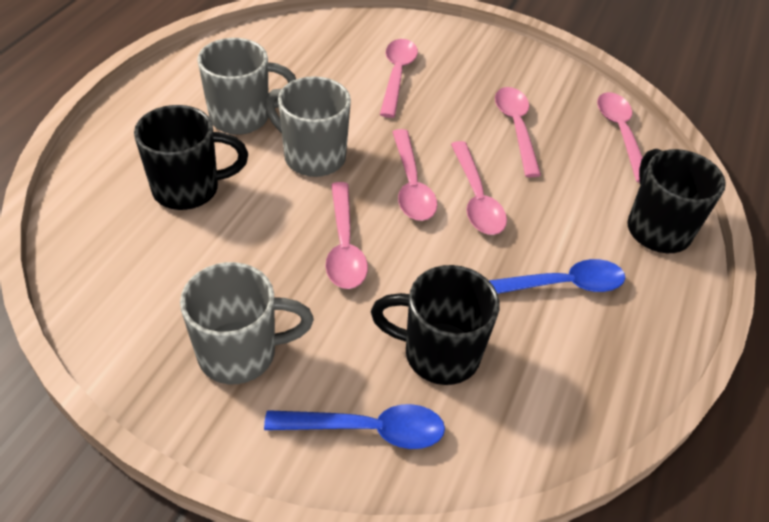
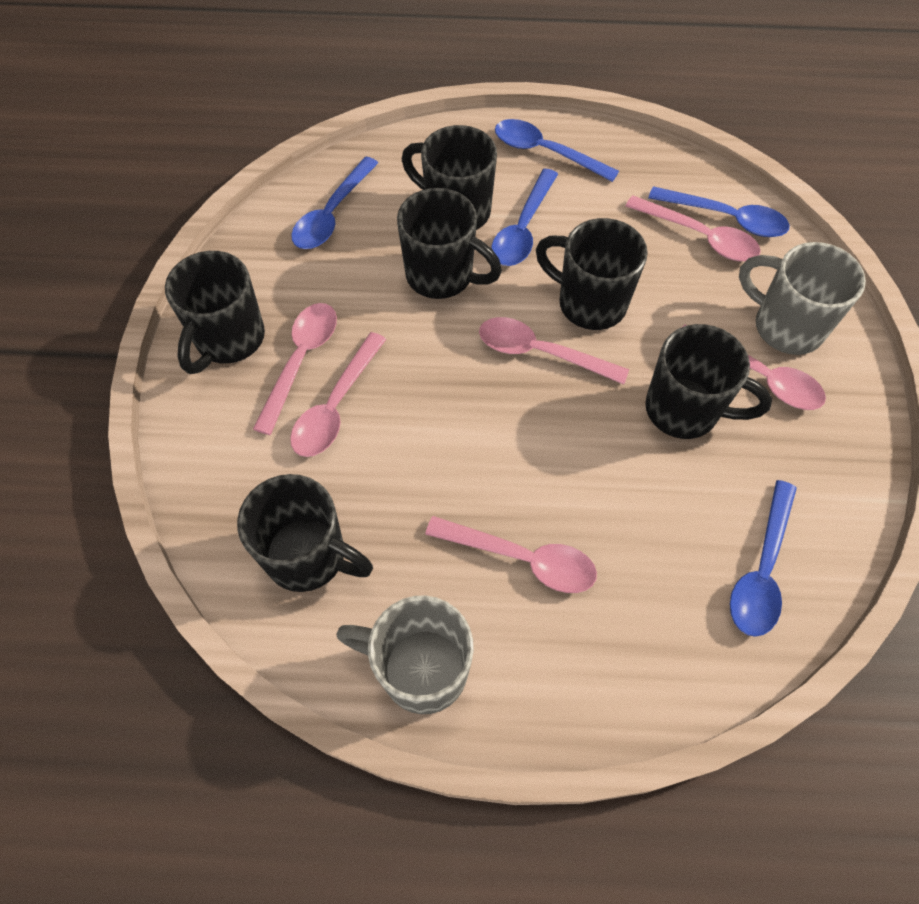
black mug: 3 -> 6
blue spoon: 2 -> 5
grey mug: 3 -> 2

